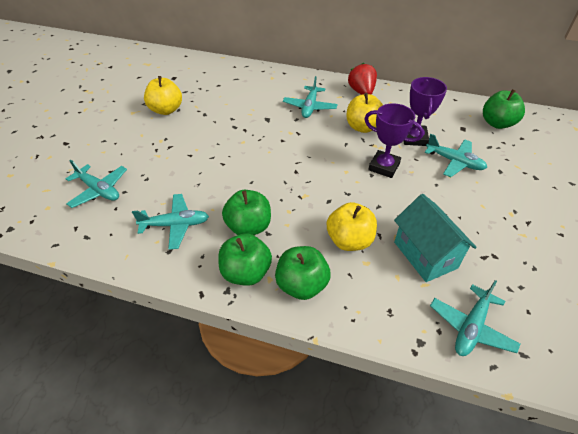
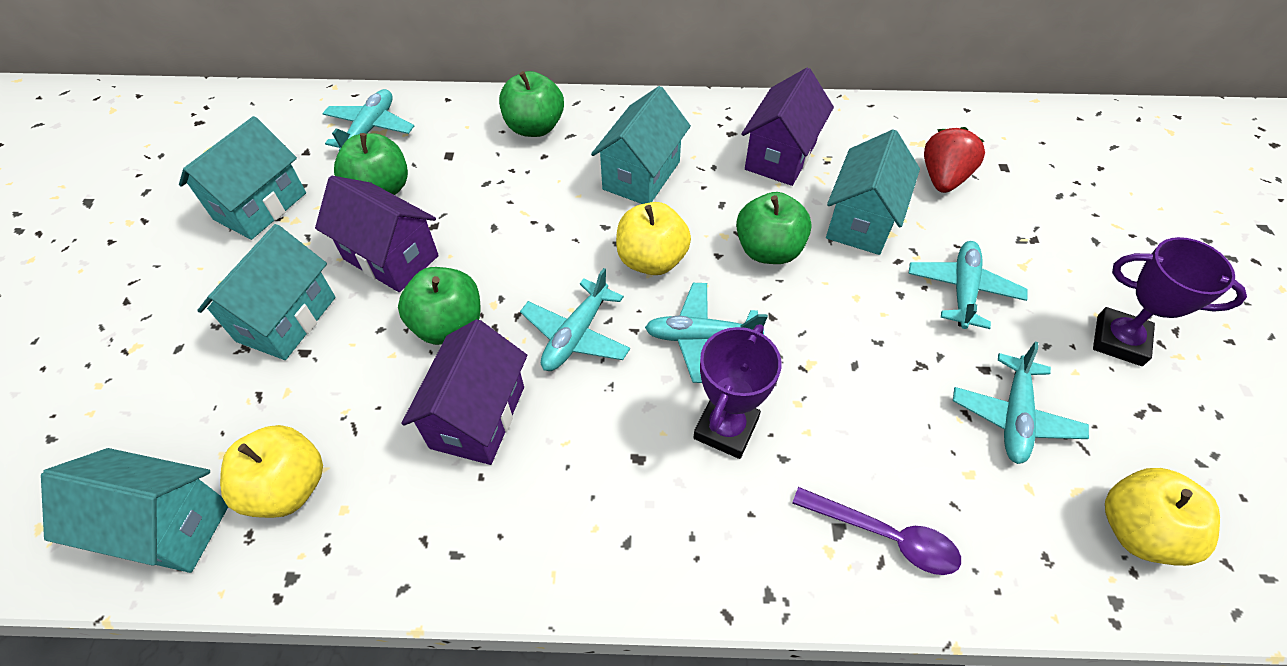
purple house: 0 -> 3
purple spoon: 0 -> 1
turquoise house: 1 -> 5

